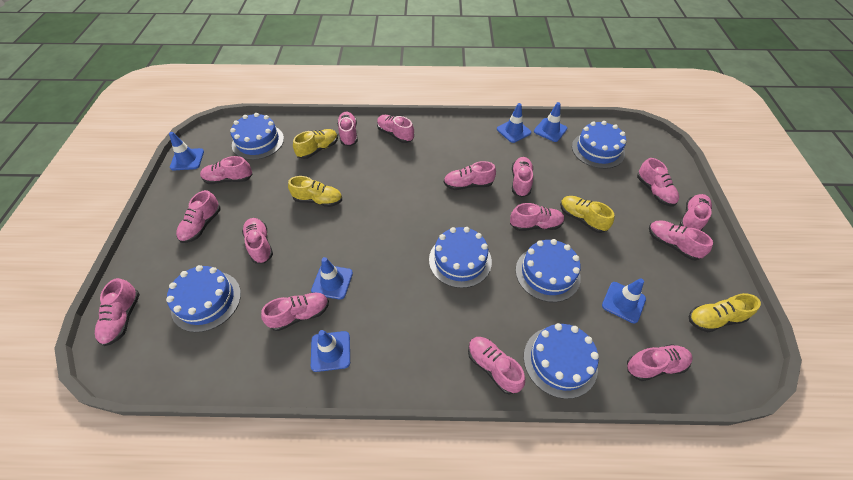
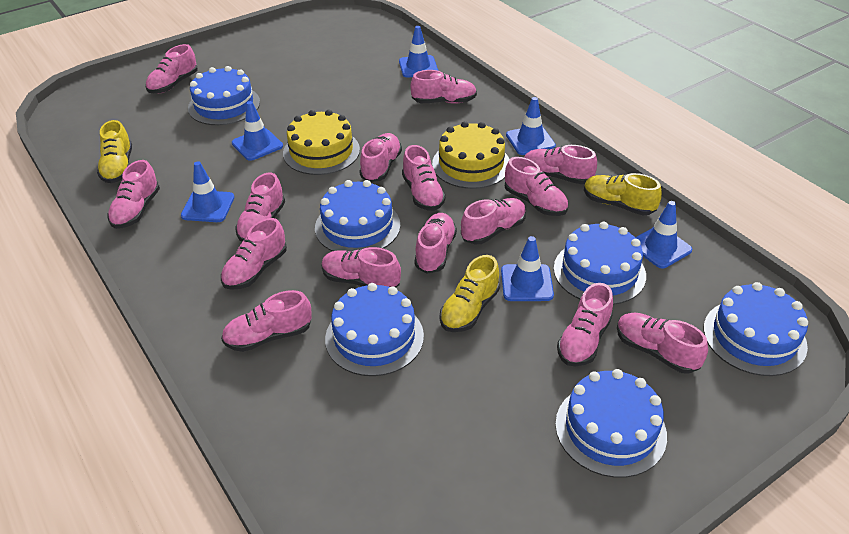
yellow cake: 0 -> 2
yellow shoe: 4 -> 3

